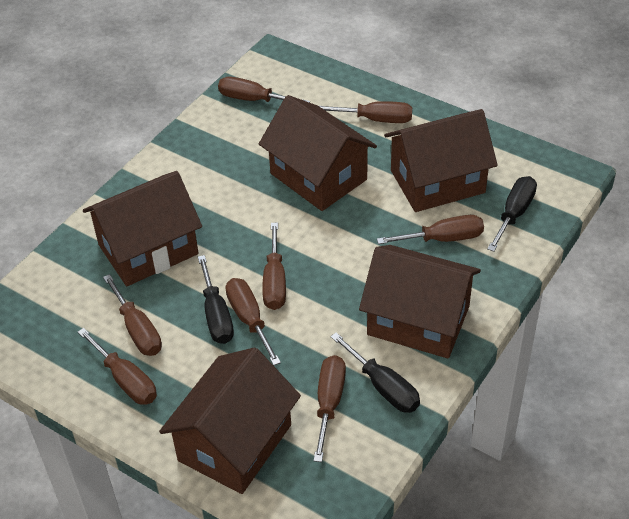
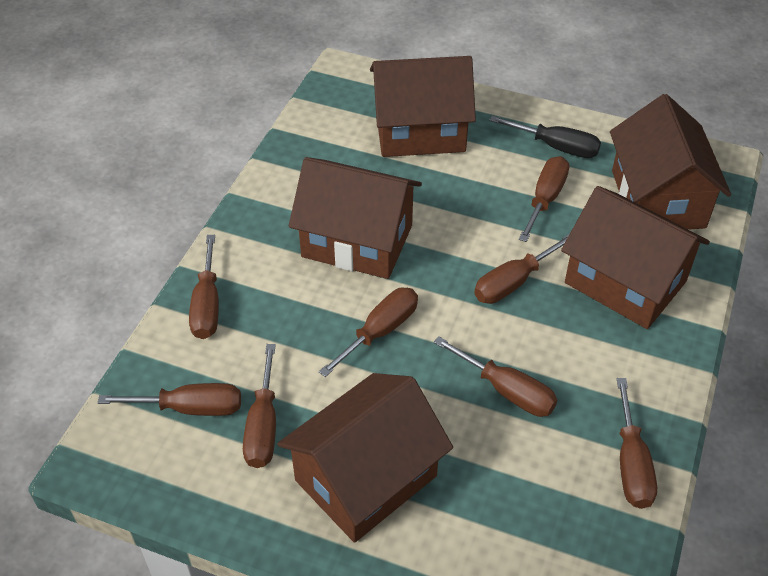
black screwdriver: 3 -> 1

